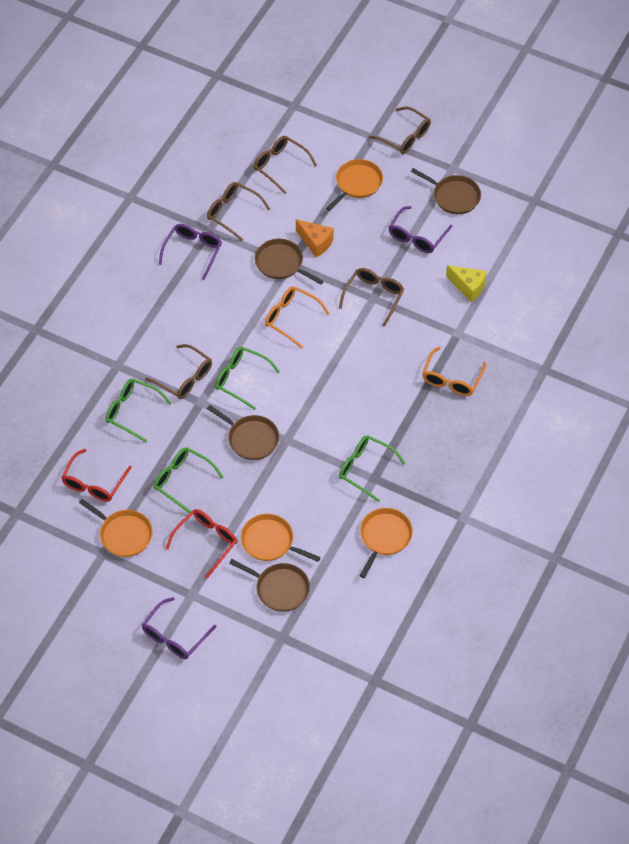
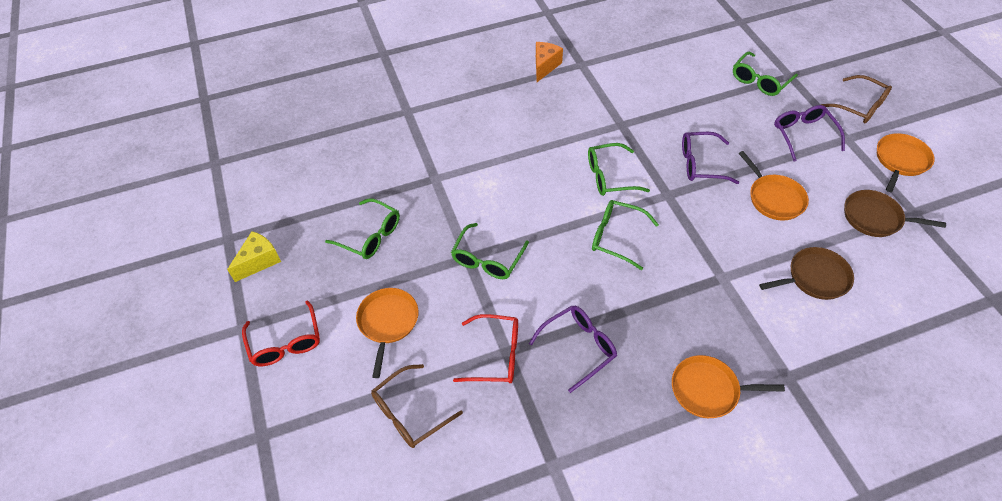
brown glasses: 5 -> 2
brown pan: 4 -> 2
green glasses: 4 -> 5
orange glasses: 2 -> 0

